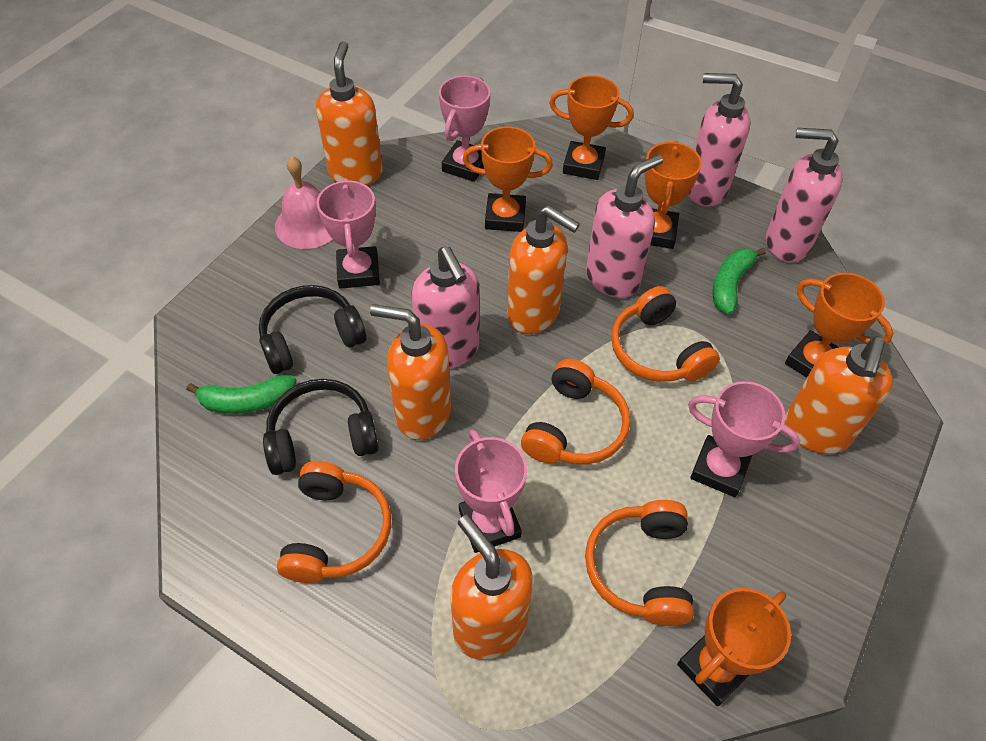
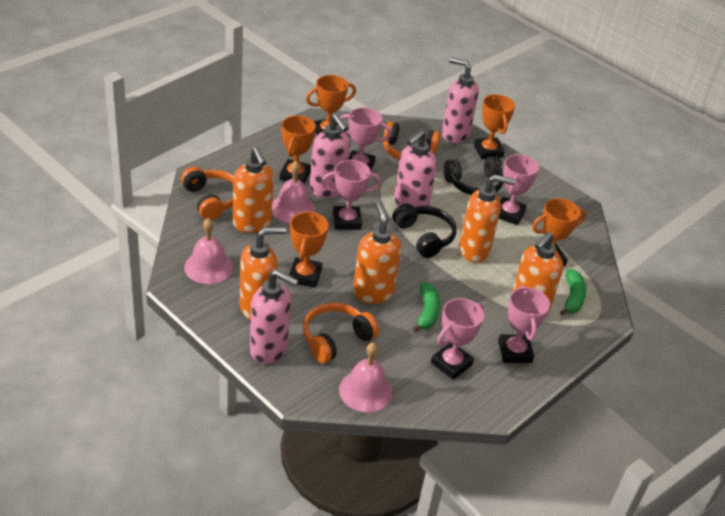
orange headphones: 4 -> 3
pink bell: 1 -> 3
pink trophy: 4 -> 5

